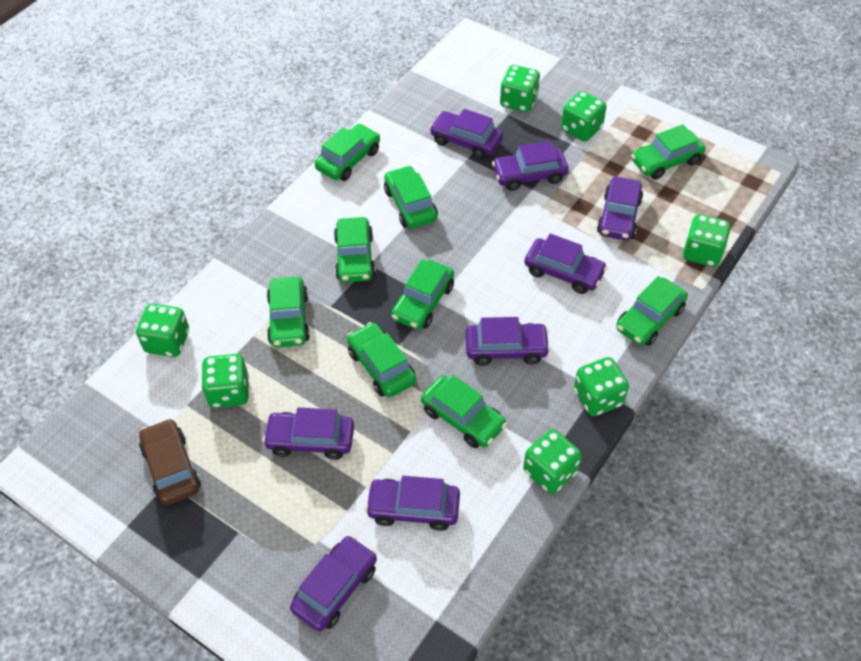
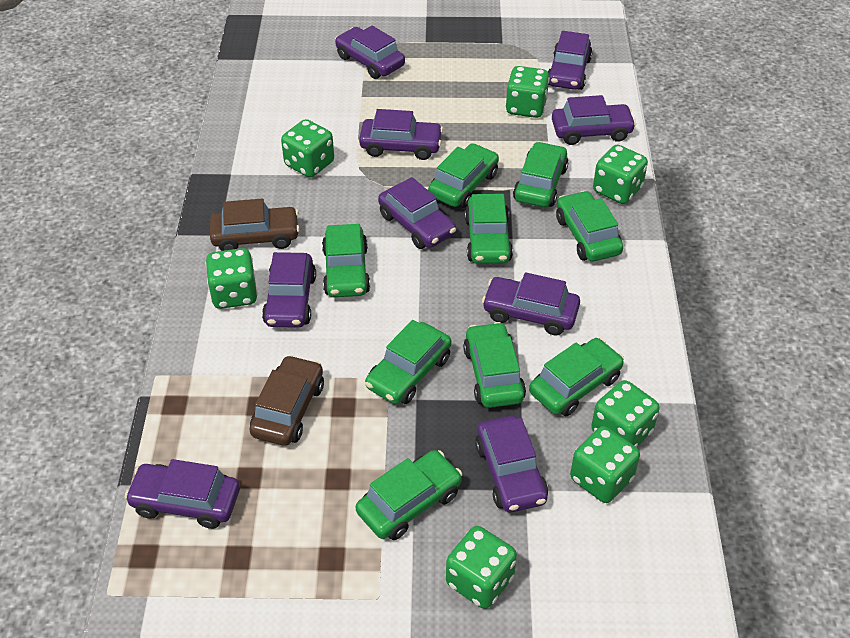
brown car: 1 -> 2
purple car: 8 -> 9

